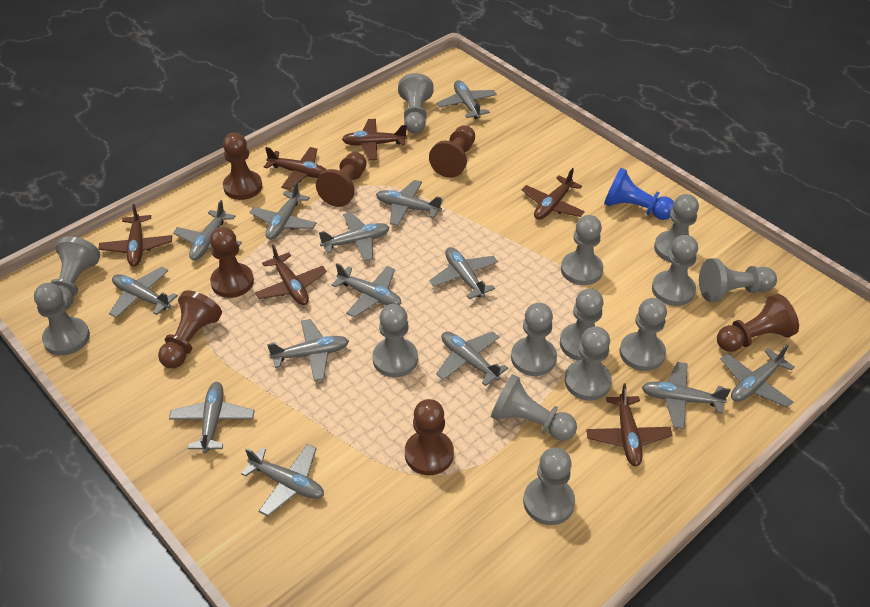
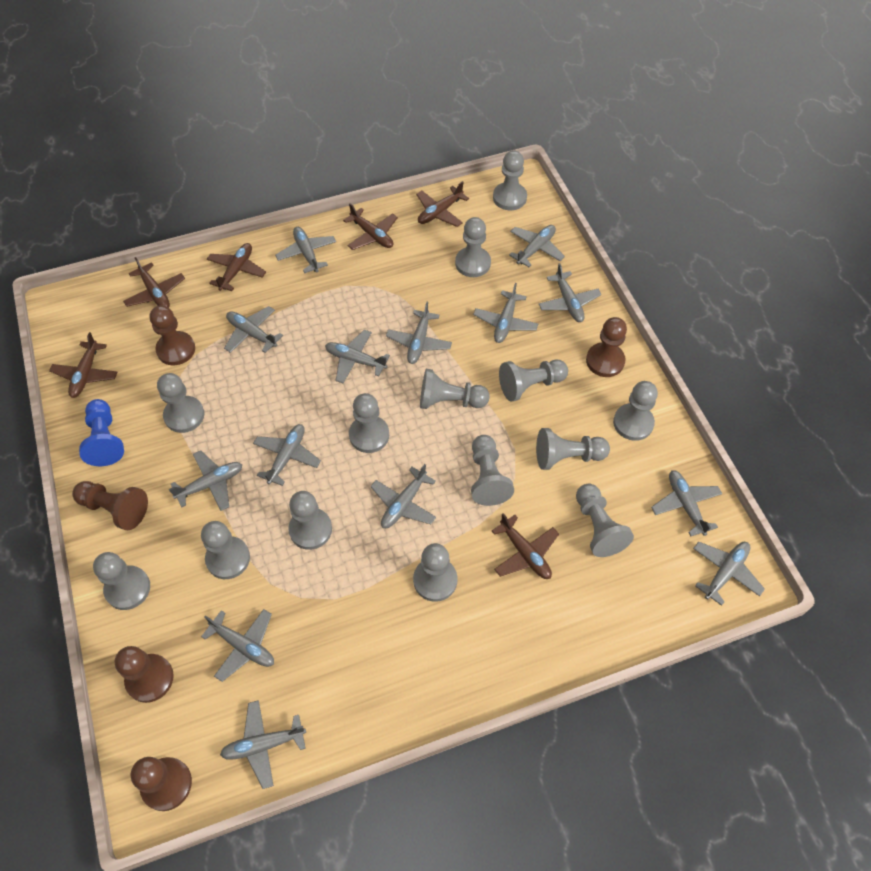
brown pawn: 7 -> 5

